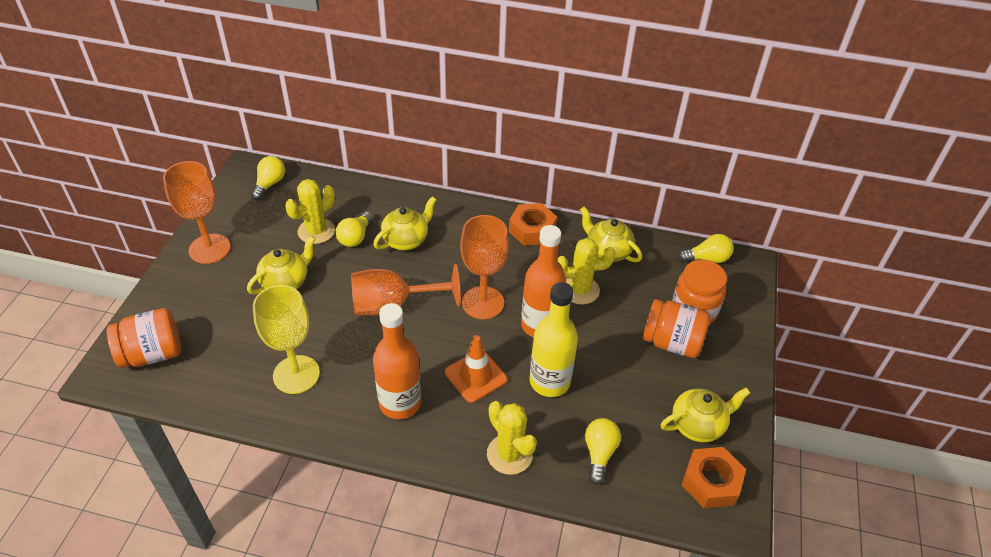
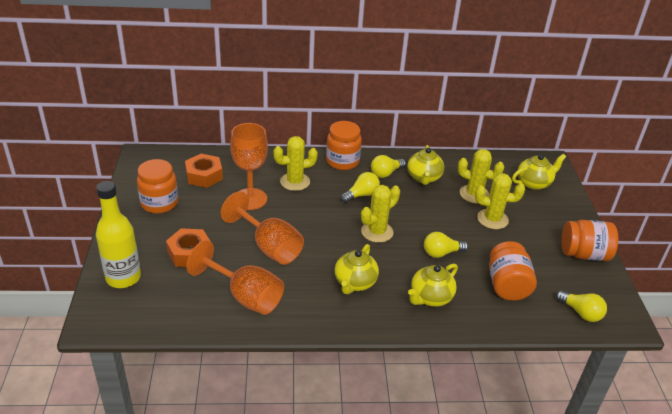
orange bottle: 2 -> 0
orange jar: 3 -> 4
orange traffic cone: 1 -> 0
yellow cactus: 3 -> 4
yellow goblet: 1 -> 0

